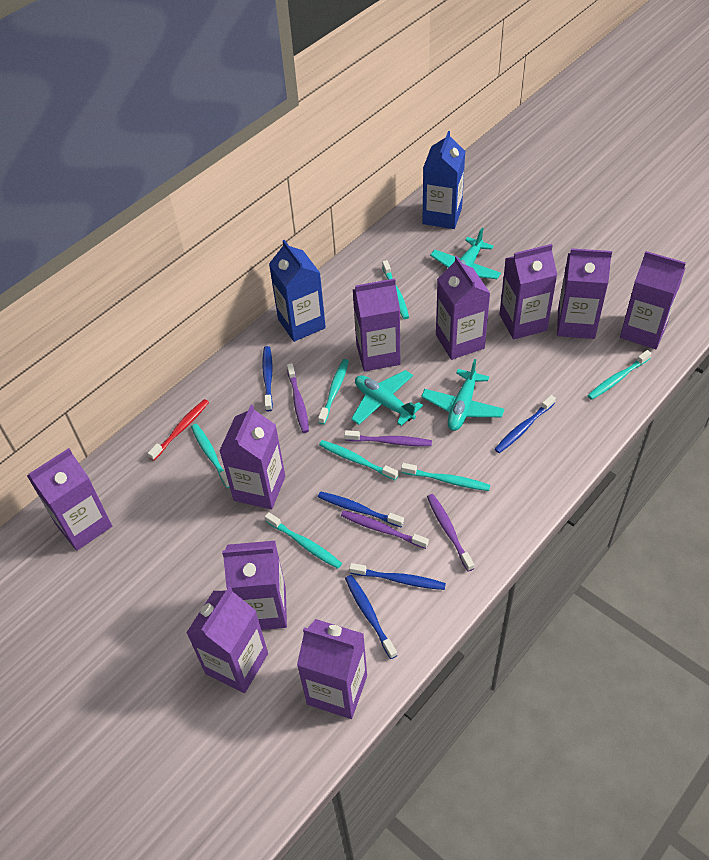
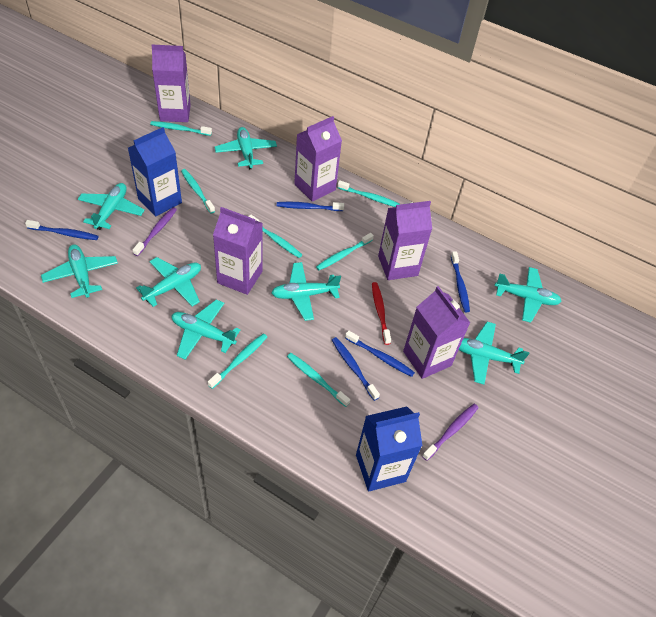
purple carton: 10 -> 5
purple toothbrush: 4 -> 2
turquoise plane: 3 -> 8

